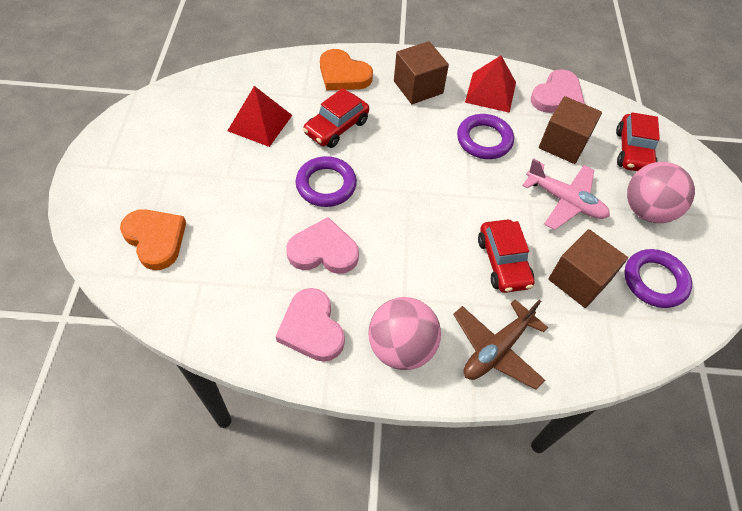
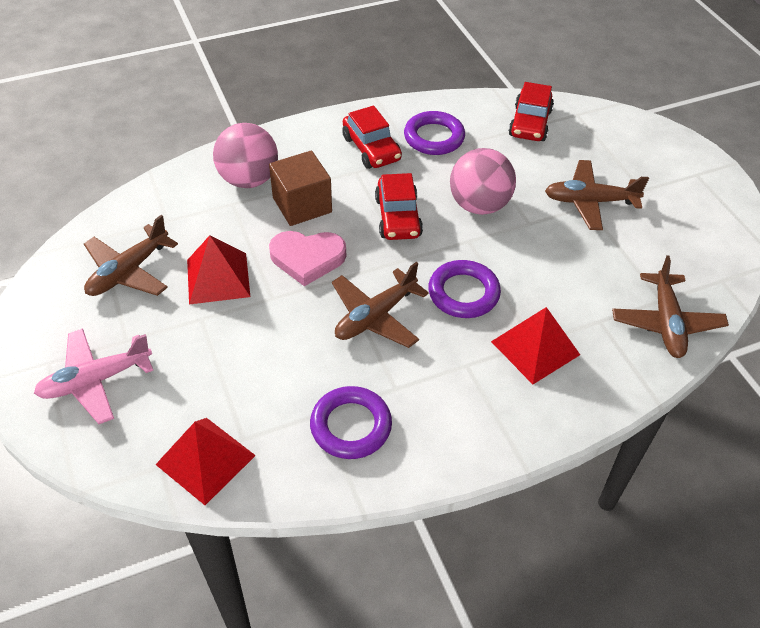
brown cube: 3 -> 1
brown plane: 1 -> 4
orange heart: 2 -> 0
pink heart: 3 -> 1
red pyramid: 2 -> 3

